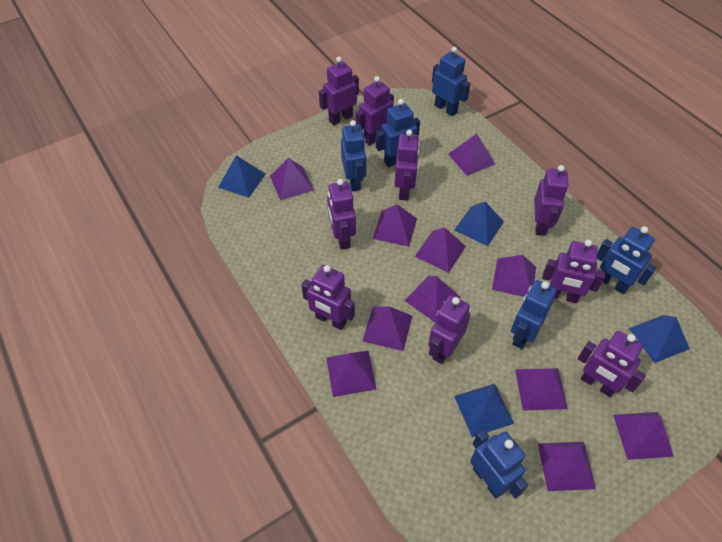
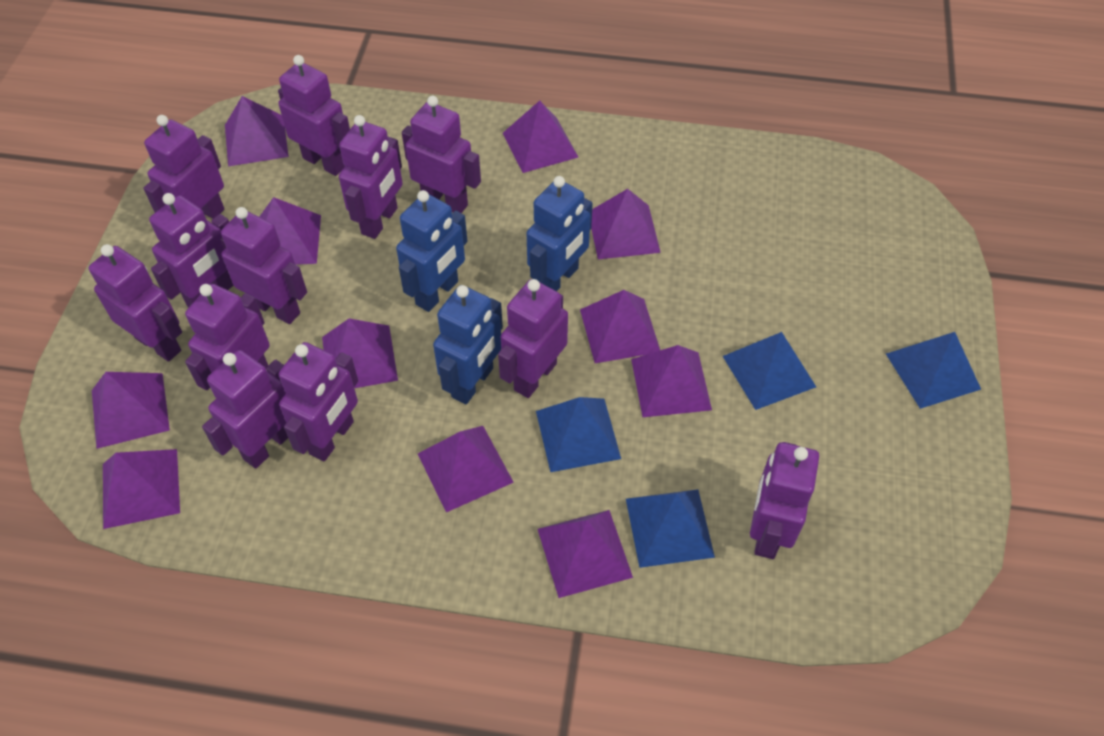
blue robot: 6 -> 3
purple robot: 9 -> 12

